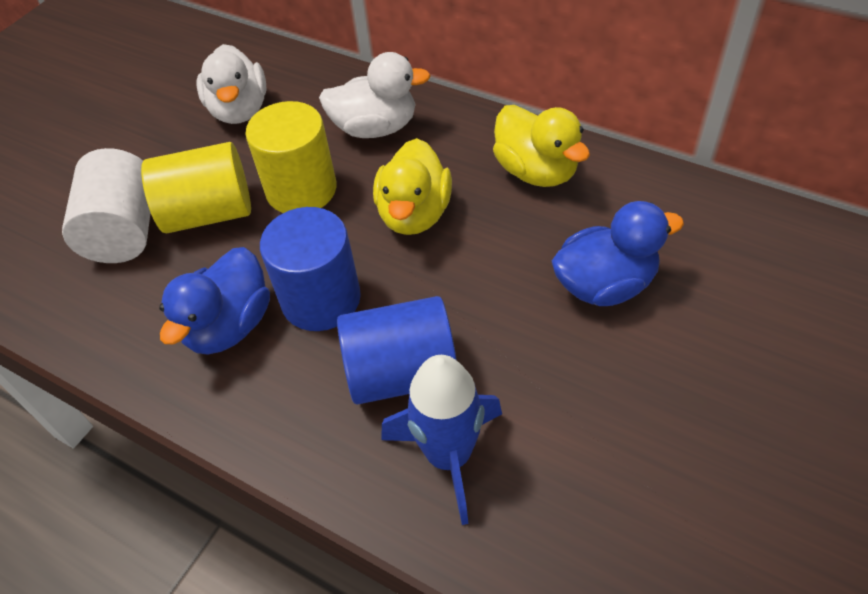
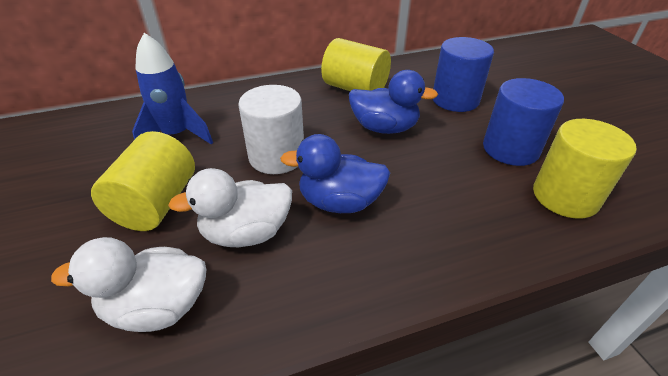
yellow cylinder: 2 -> 3
yellow duck: 2 -> 0

